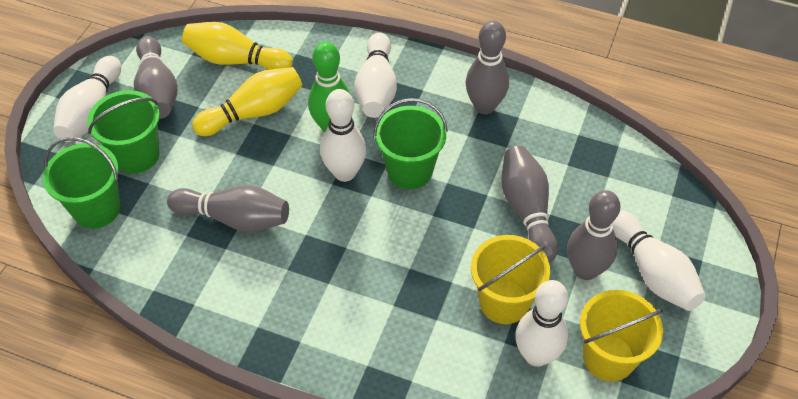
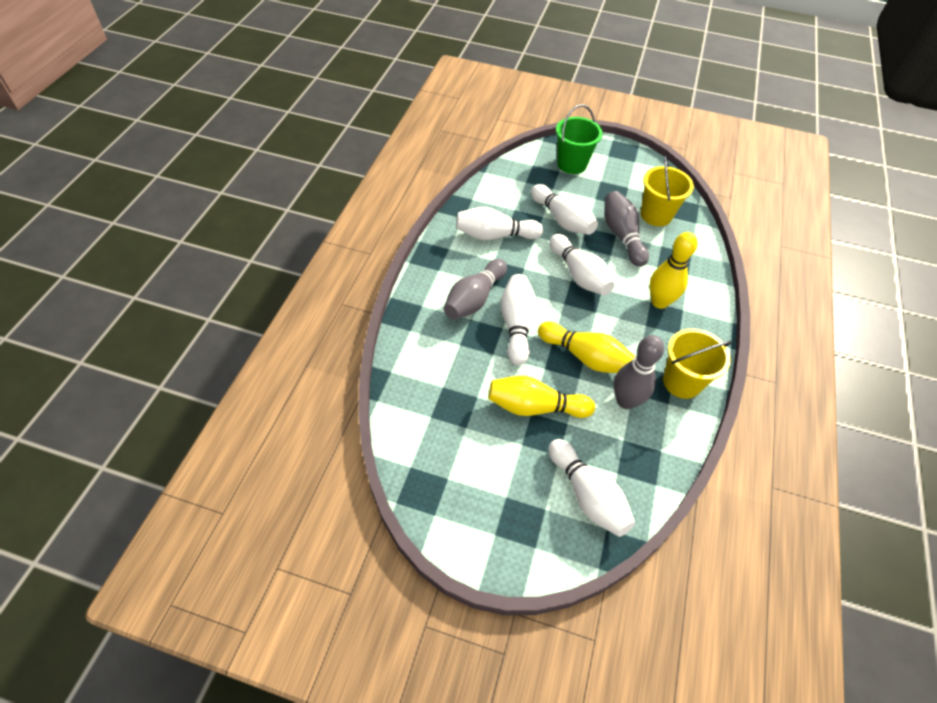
green bowling pin: 1 -> 0
green bucket: 3 -> 1
grey bowling pin: 5 -> 3
yellow bowling pin: 2 -> 3

